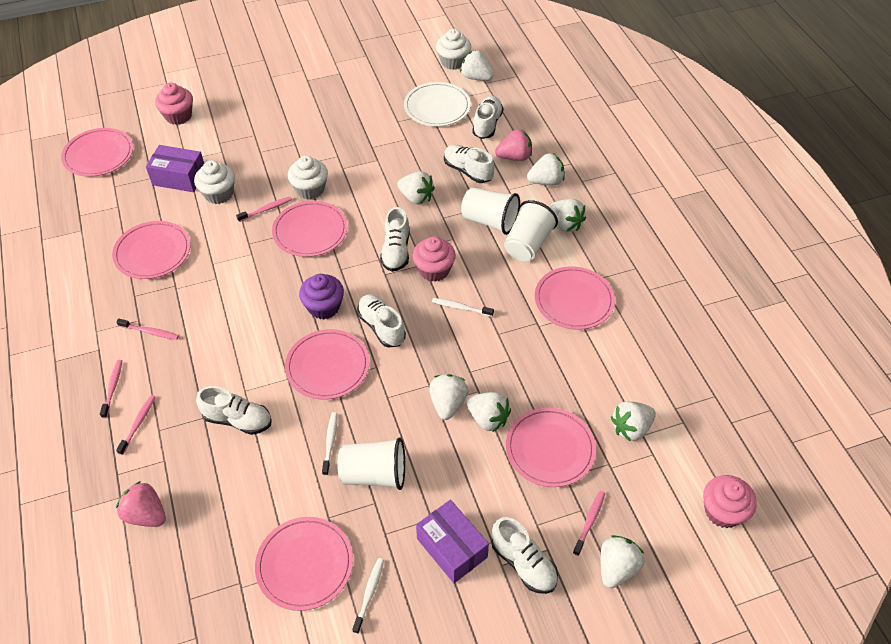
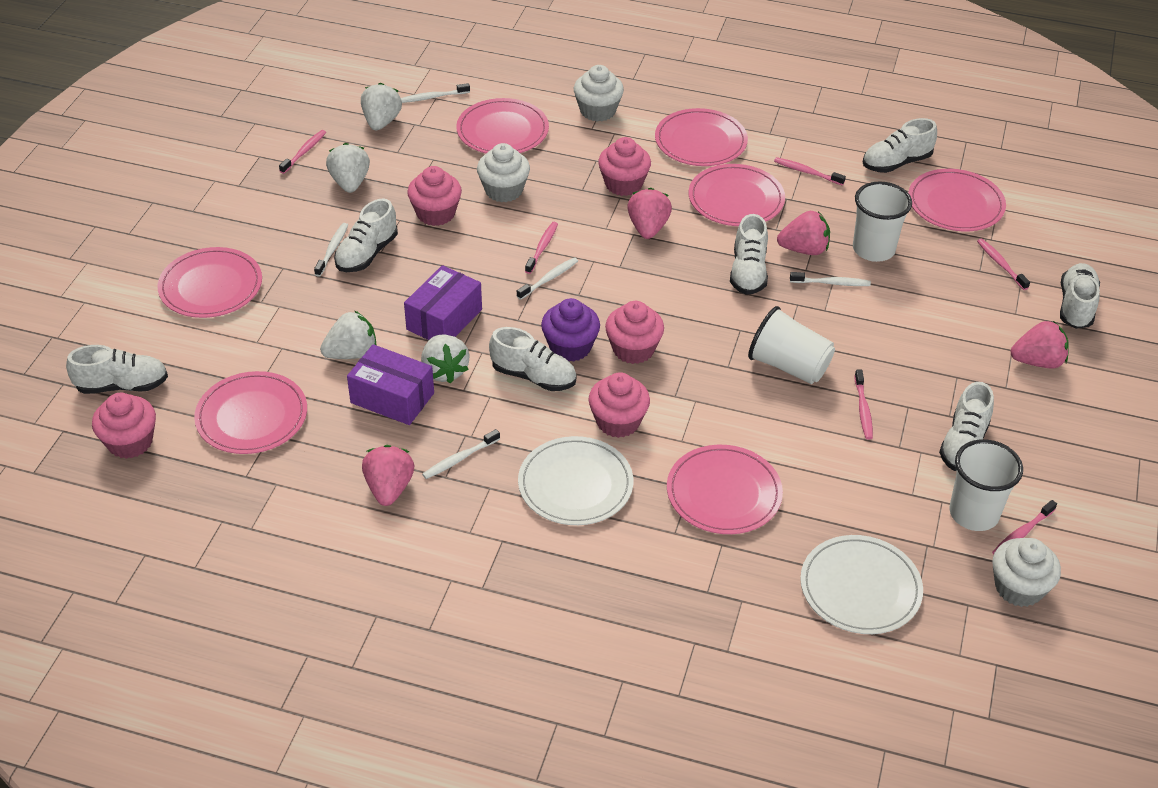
pink cupcake: 3 -> 5
pink strawberry: 2 -> 4
pink toothbrush: 5 -> 6
white plate: 1 -> 2
white shoe: 6 -> 7
white strawberry: 8 -> 4
white toothbrush: 3 -> 5

